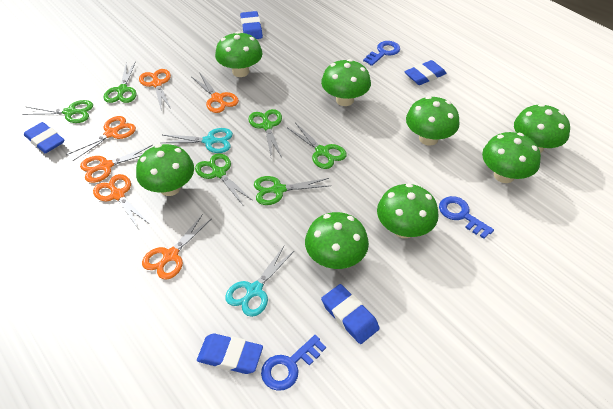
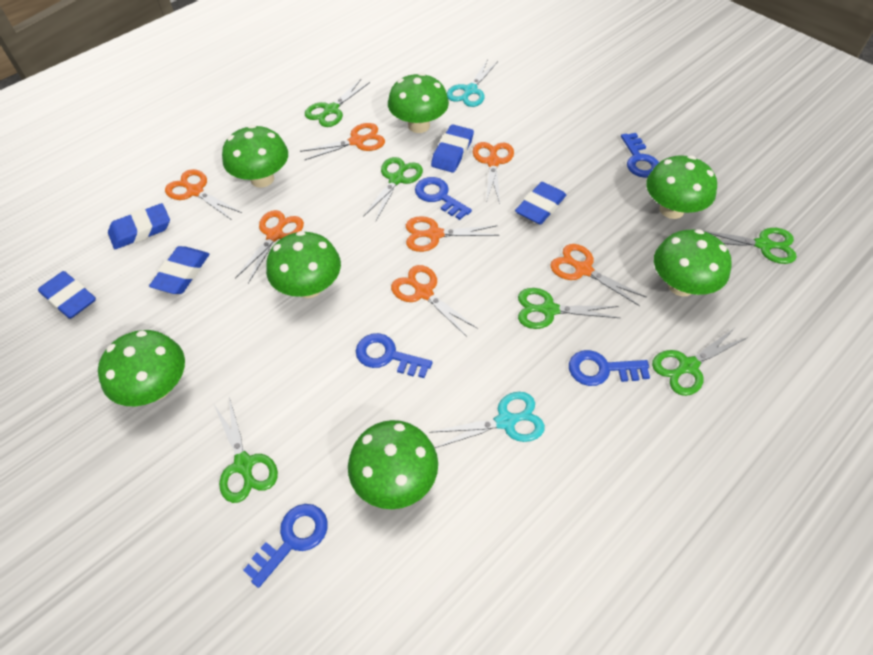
blue key: 3 -> 5
green mushroom: 8 -> 7
orange scissors: 6 -> 7

